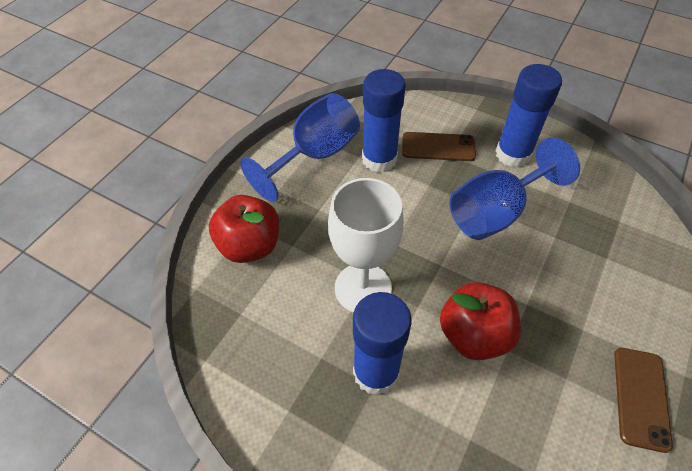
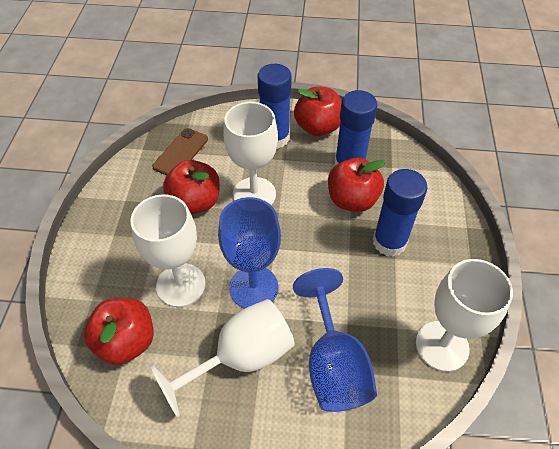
brown phone: 2 -> 1
red apple: 2 -> 4
white goblet: 1 -> 4

